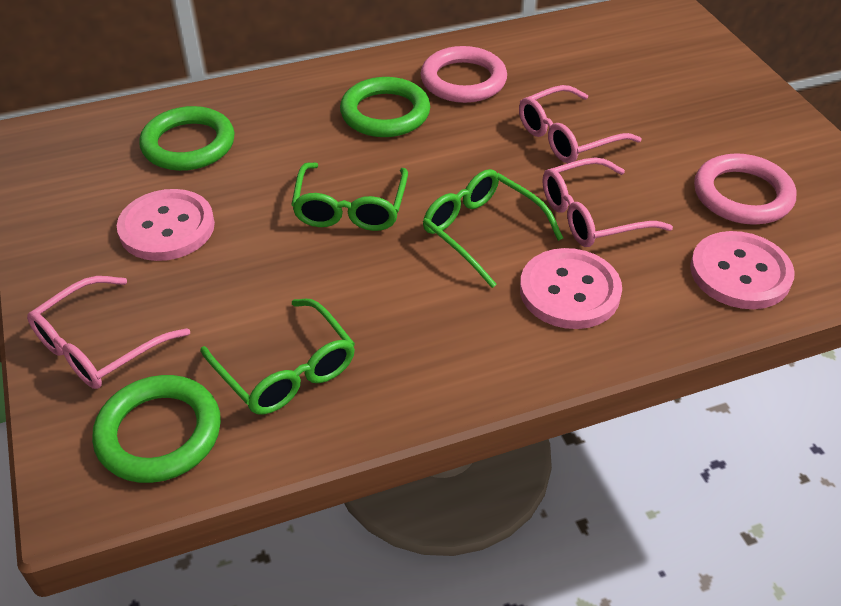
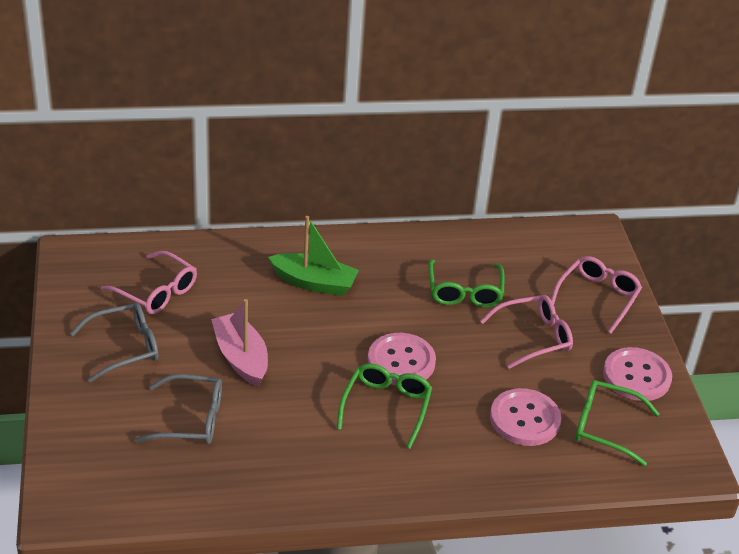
green boat: 0 -> 1
green ring: 3 -> 0
grey glasses: 0 -> 2
pink boat: 0 -> 1
pink ring: 2 -> 0

